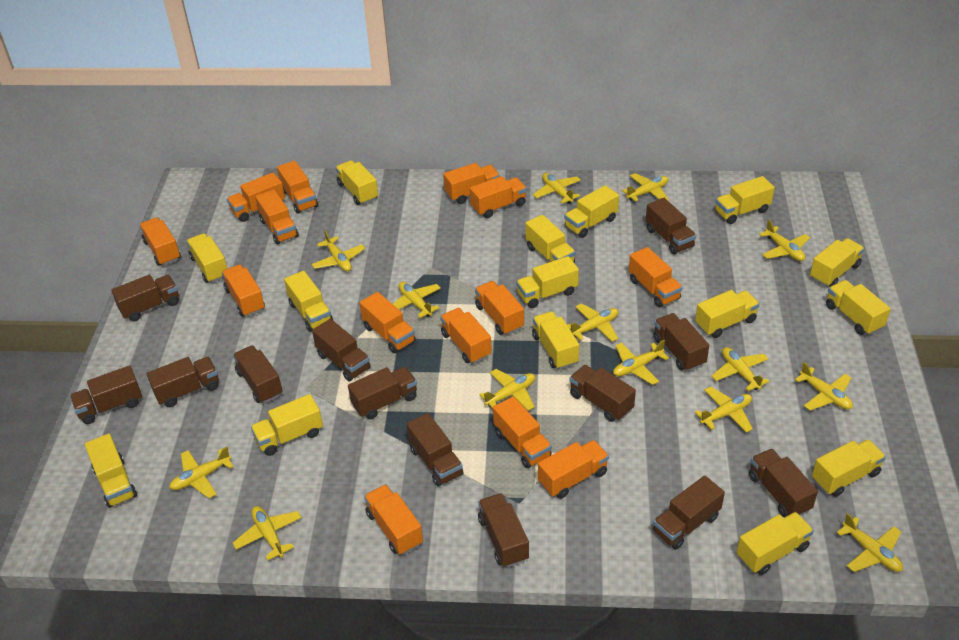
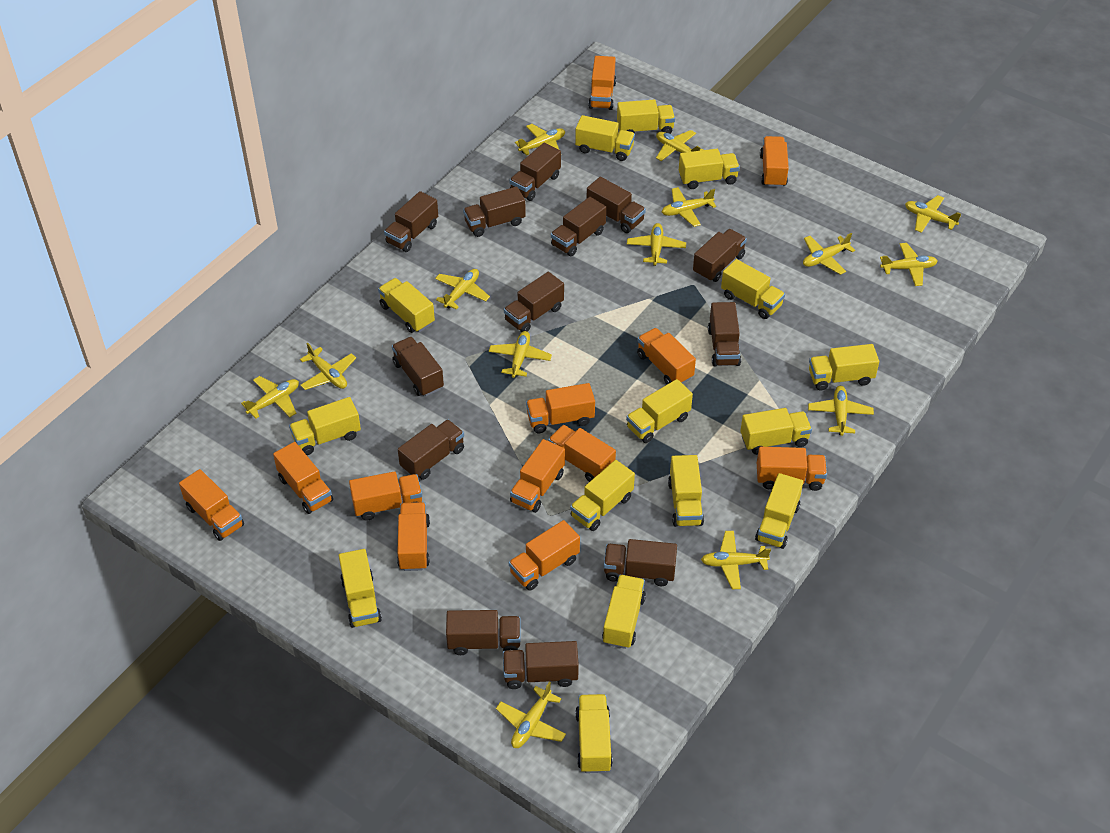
orange truck: 14 -> 12

